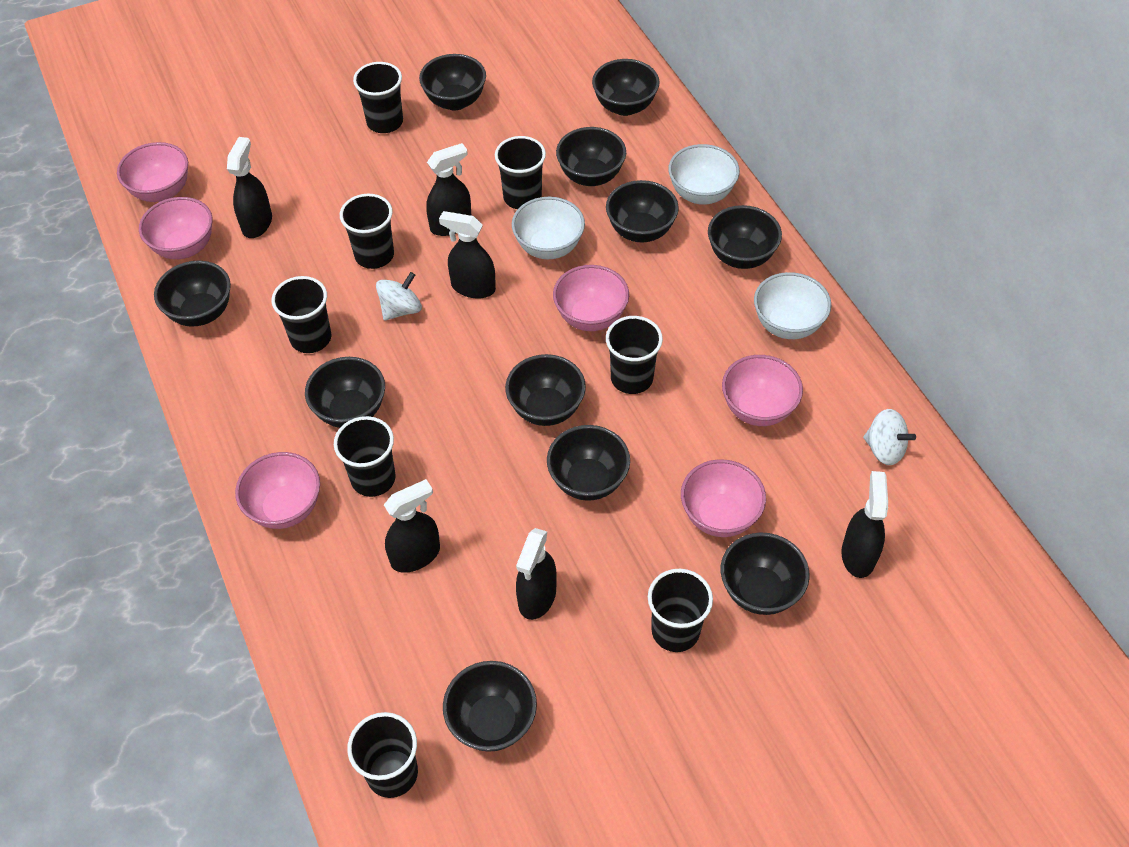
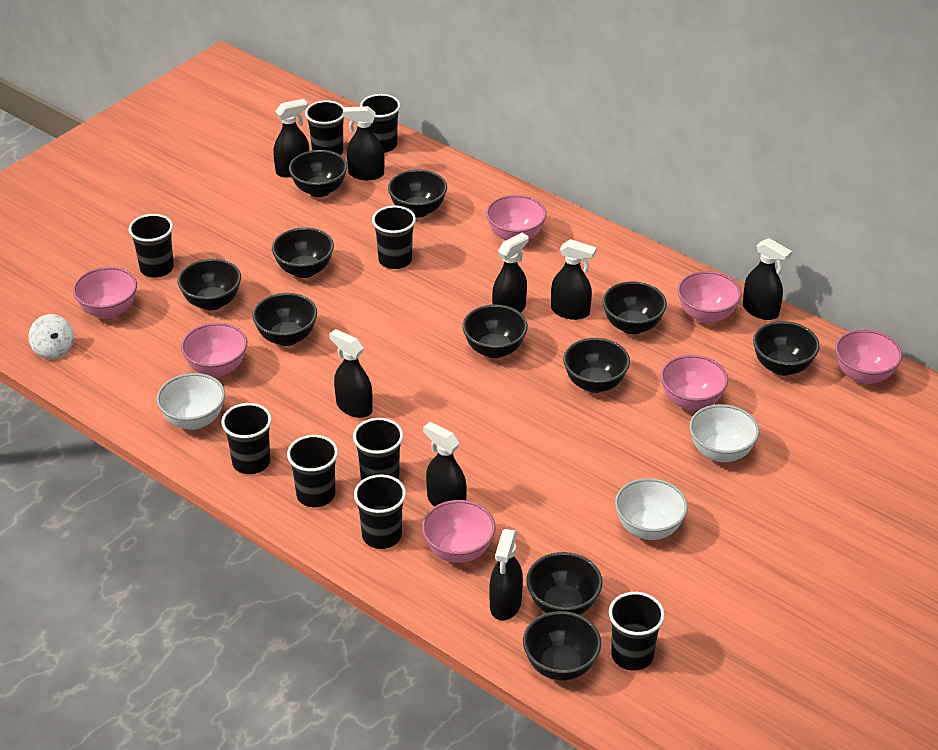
black cup: 8 -> 9
black spray bottle: 6 -> 8
pink bowl: 6 -> 7
white spinning top: 2 -> 1

